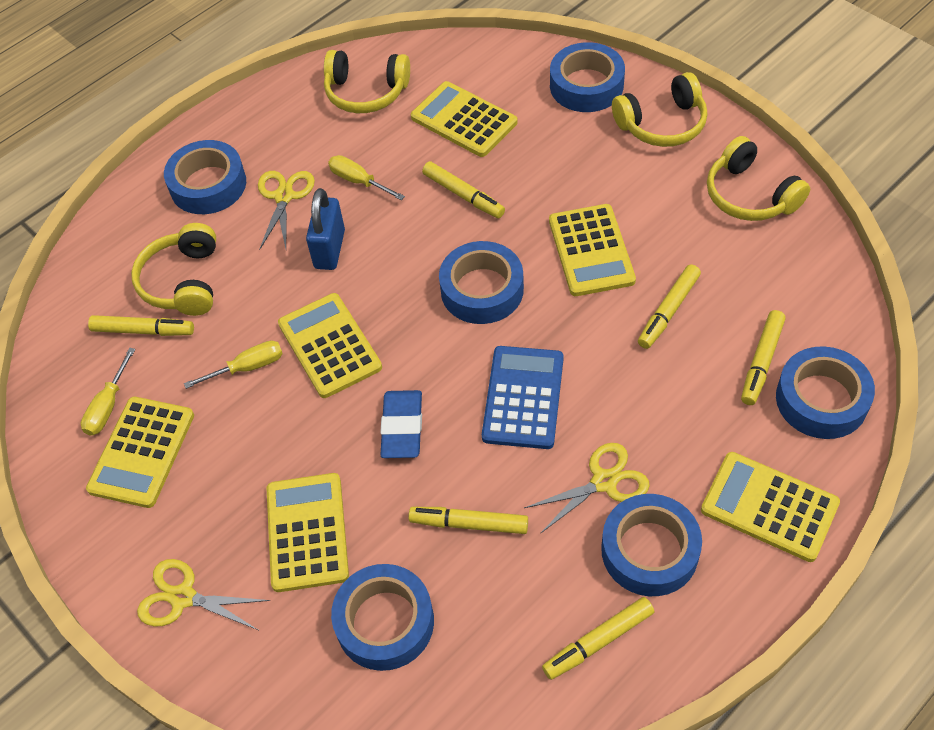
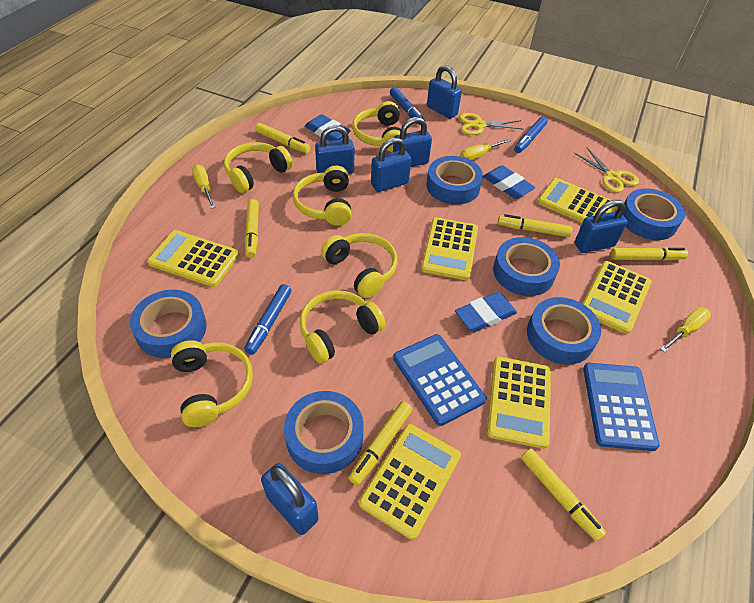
blue calculator: 1 -> 2
blue eraser: 1 -> 3
blue marker: 0 -> 3
blue padlock: 1 -> 6
yellow headphones: 4 -> 6
yellow scissors: 3 -> 2

